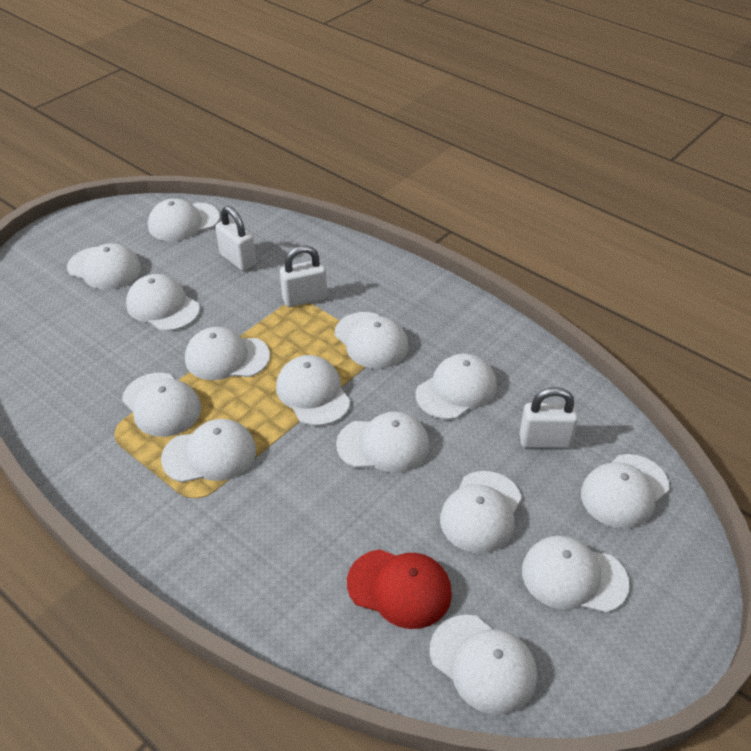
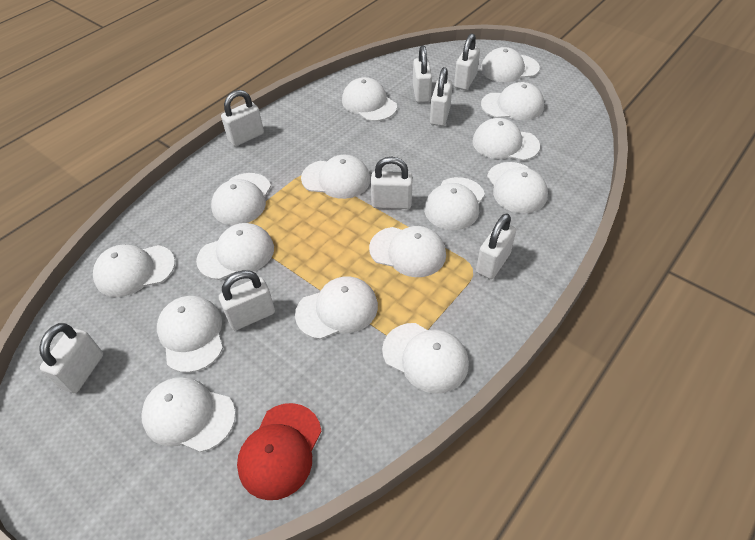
white cap: 14 -> 15
white padlock: 3 -> 8

